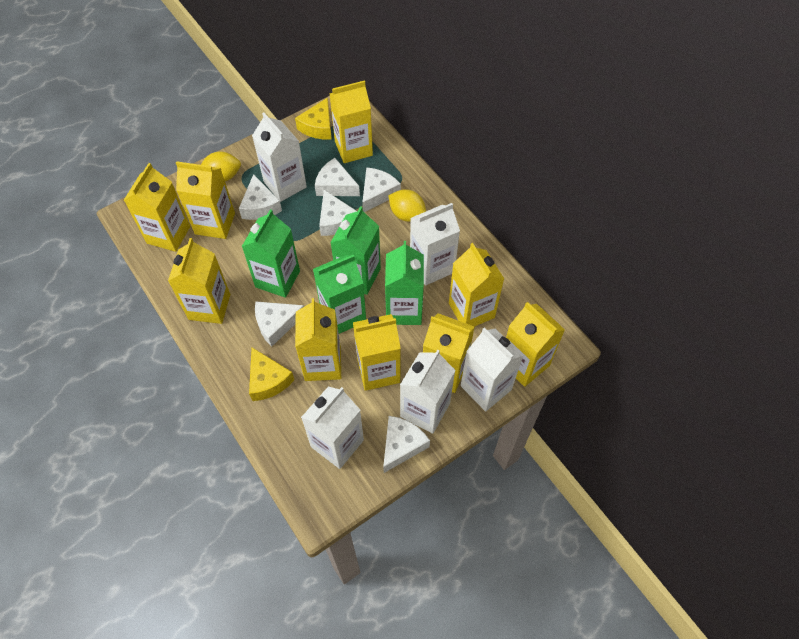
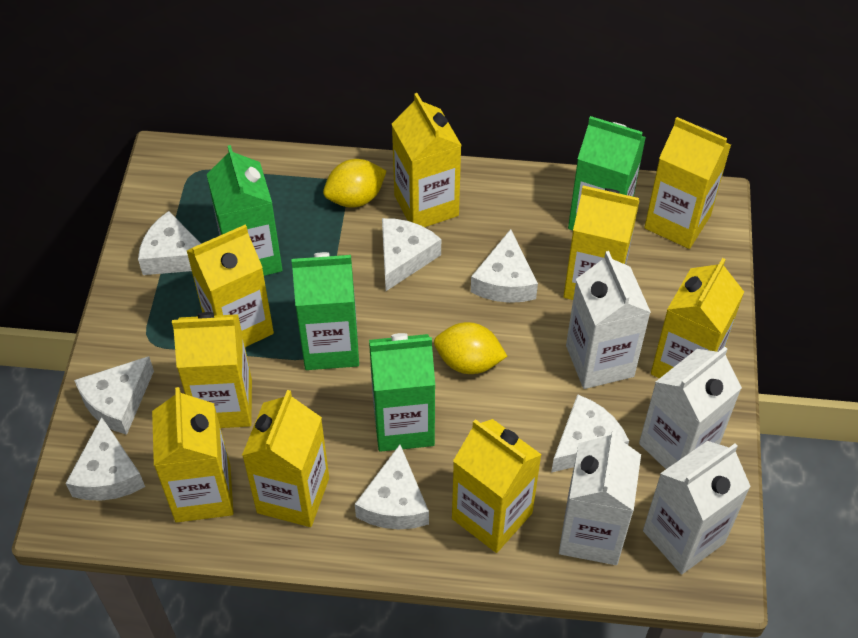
white carton: 5 -> 4
white cheese: 6 -> 7
yellow cheese: 2 -> 0

